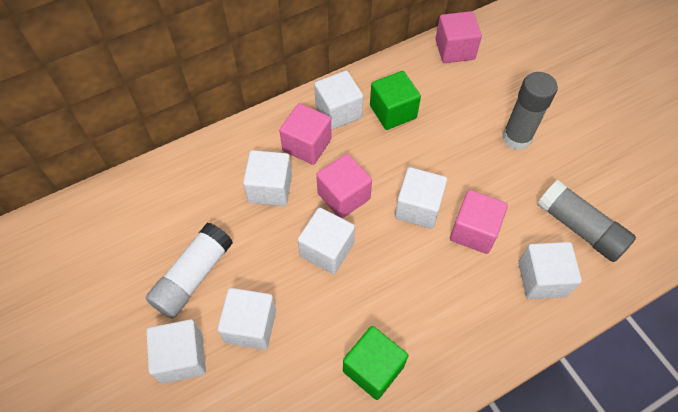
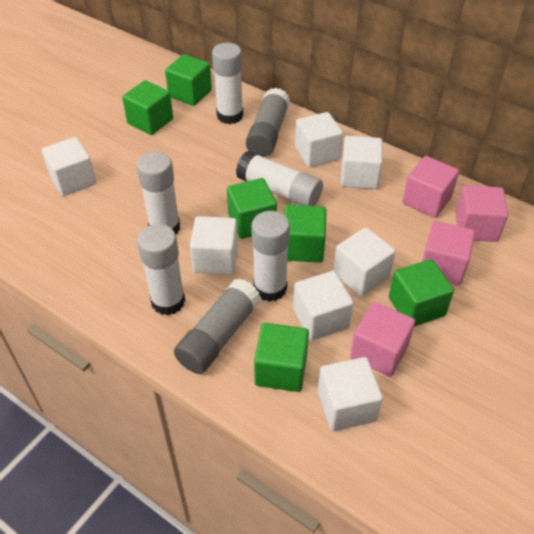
green cube: 2 -> 6
white glue stick: 1 -> 5

